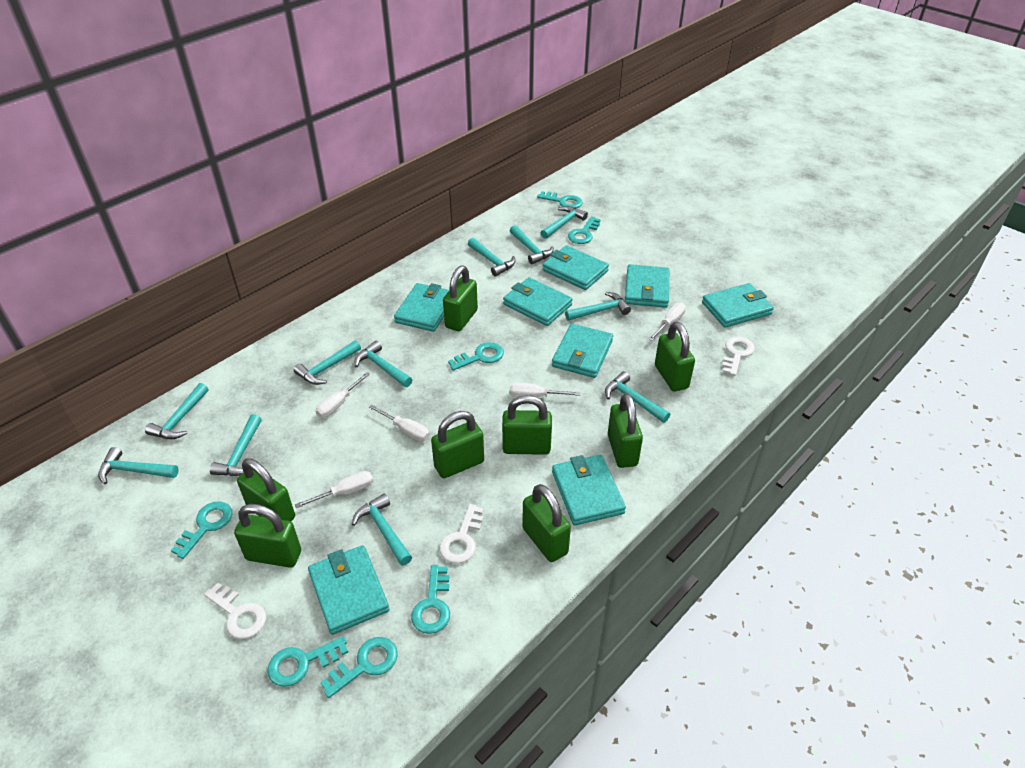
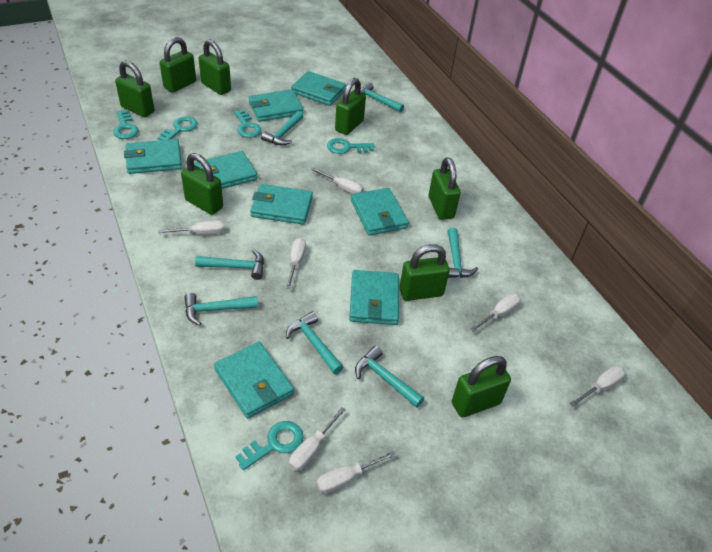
turquoise hammer: 11 -> 7
turquoise key: 7 -> 5
white key: 3 -> 0
white screwdriver: 5 -> 7

